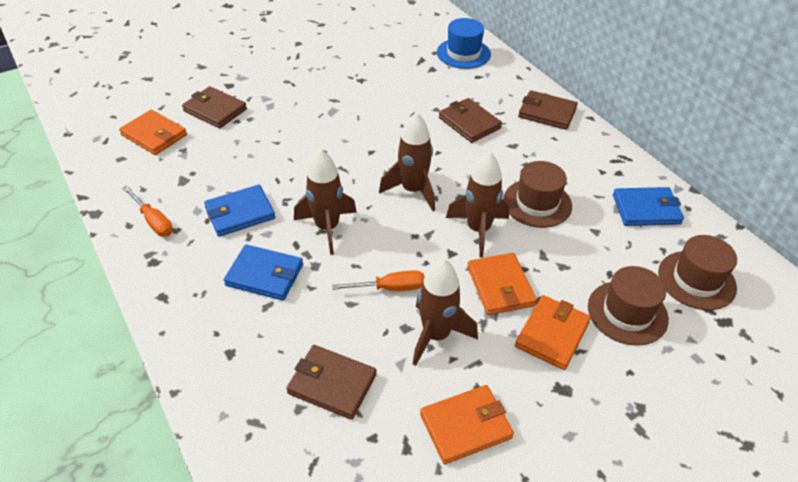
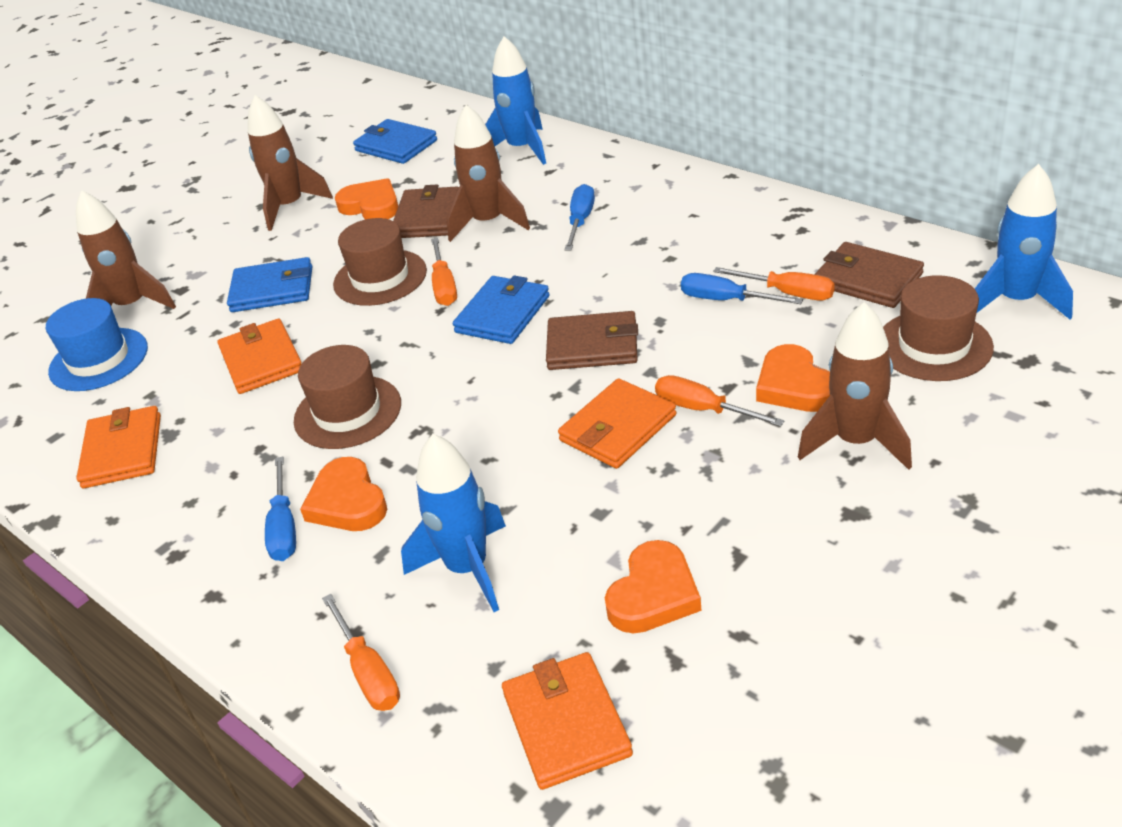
blue rocket: 0 -> 3
blue screwdriver: 0 -> 3
brown wallet: 4 -> 3
orange heart: 0 -> 4
orange screwdriver: 2 -> 4

